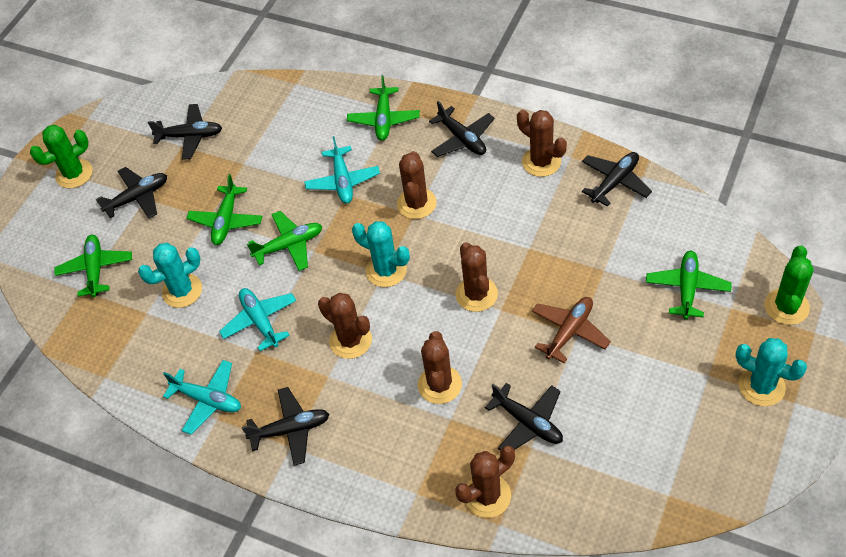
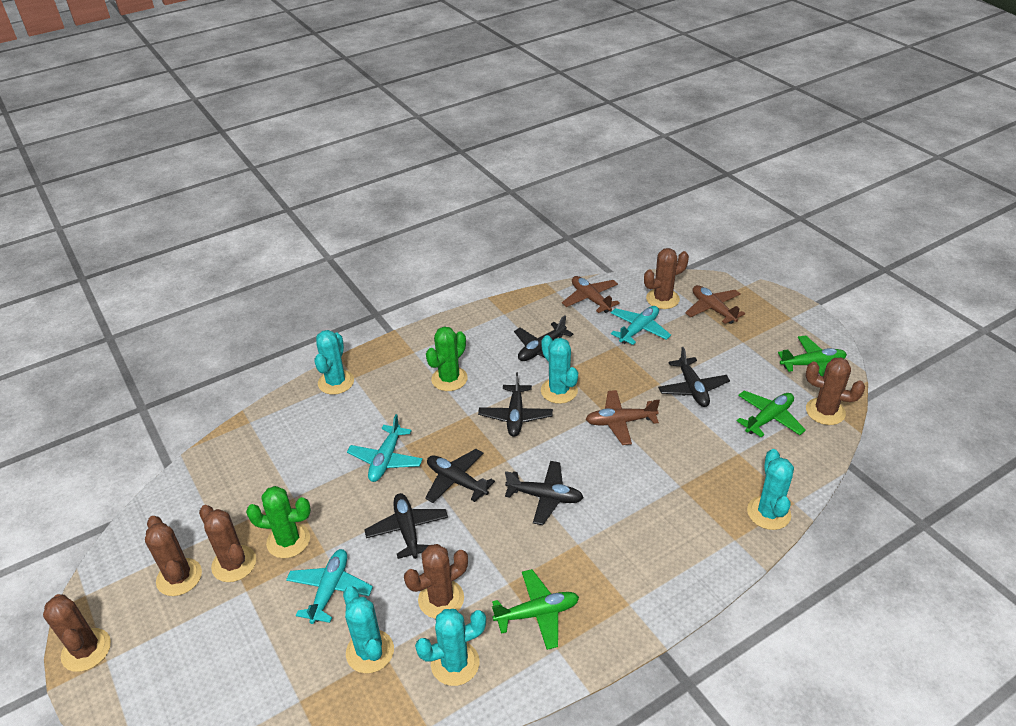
brown plane: 1 -> 3
green plane: 5 -> 3
turquoise cactus: 3 -> 5

